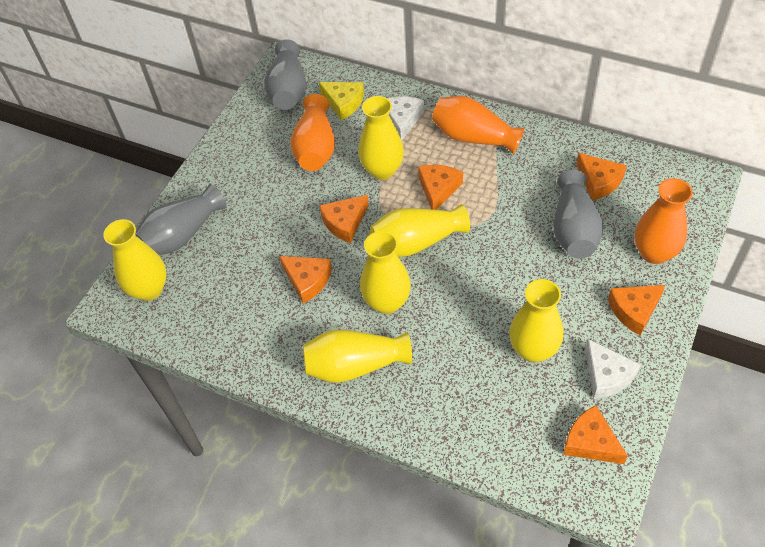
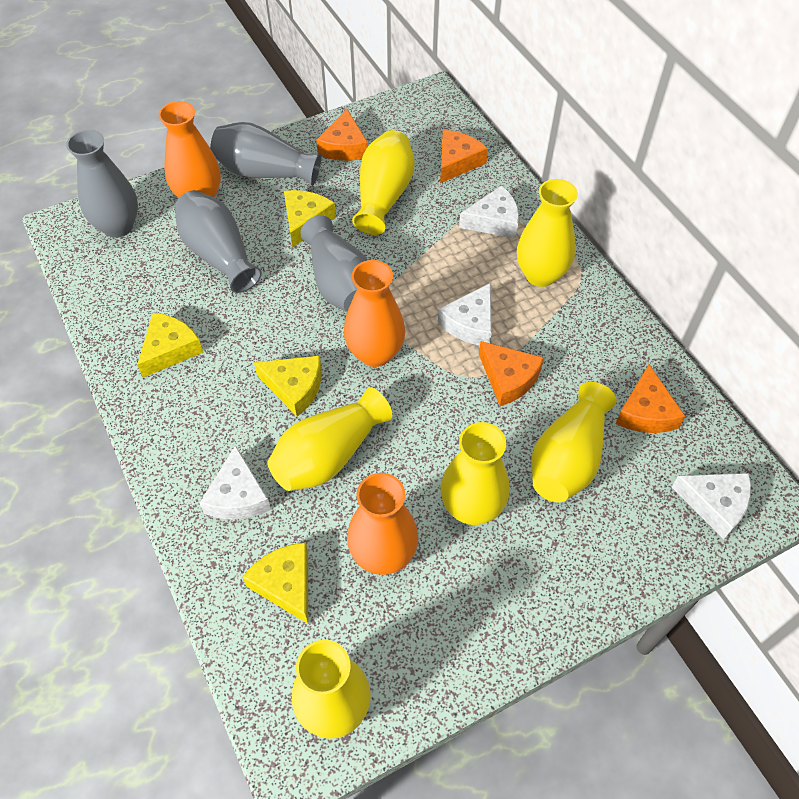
grey vase: 3 -> 4
orange cheese: 6 -> 4
white cheese: 2 -> 4
yellow cheese: 1 -> 4

